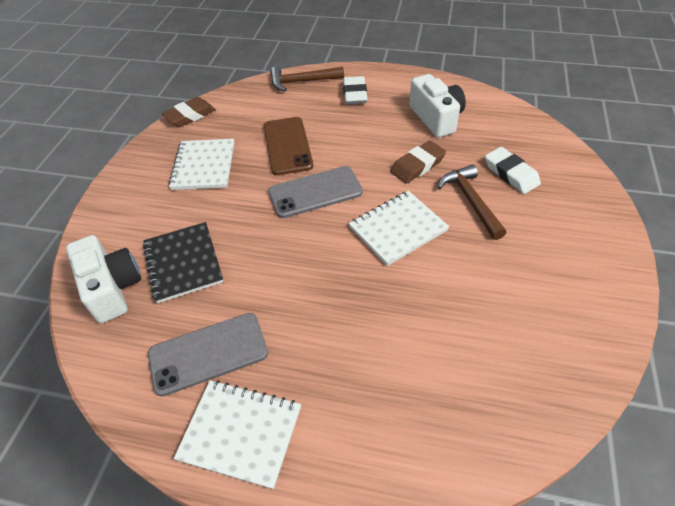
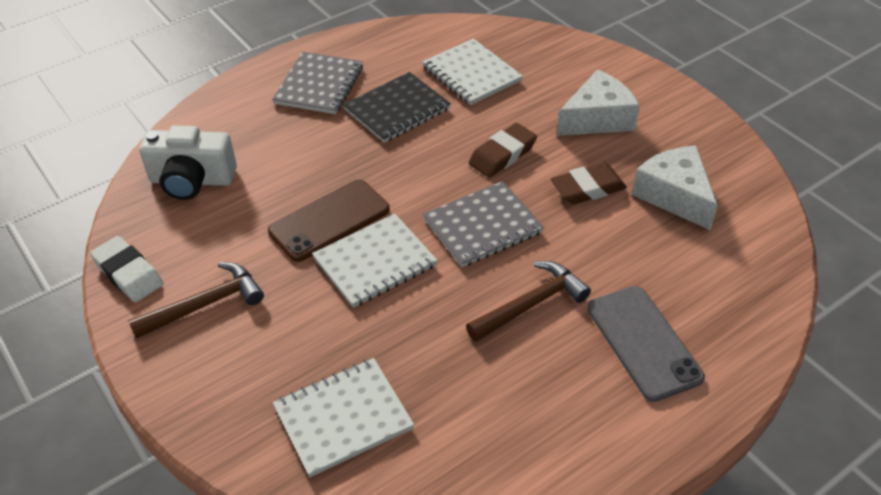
grey notebook: 0 -> 2
grey phone: 2 -> 1
white camera: 2 -> 1
white cheese: 0 -> 2
white eraser: 2 -> 1

